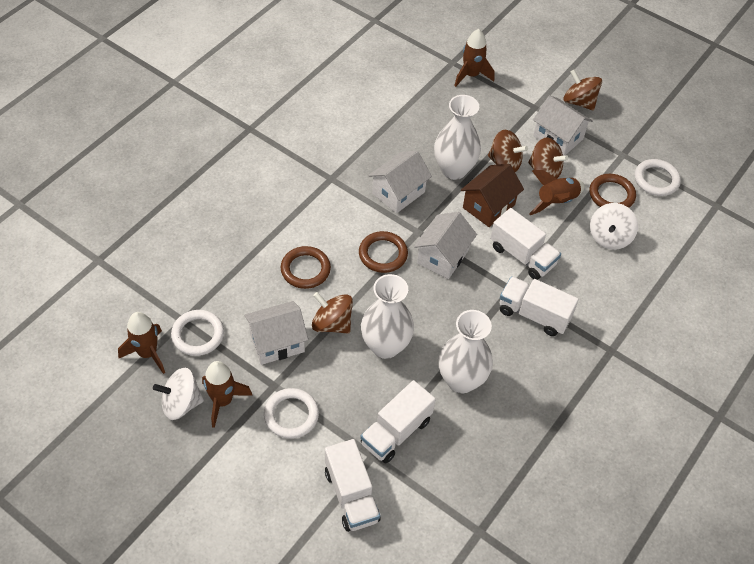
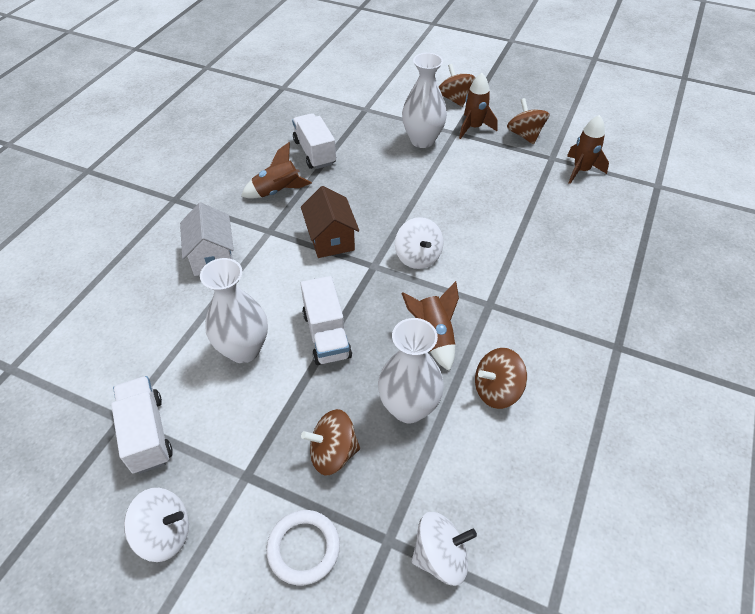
brown ring: 3 -> 0
white house: 4 -> 1
white ring: 3 -> 1
white spinning top: 2 -> 3
white truck: 4 -> 3

